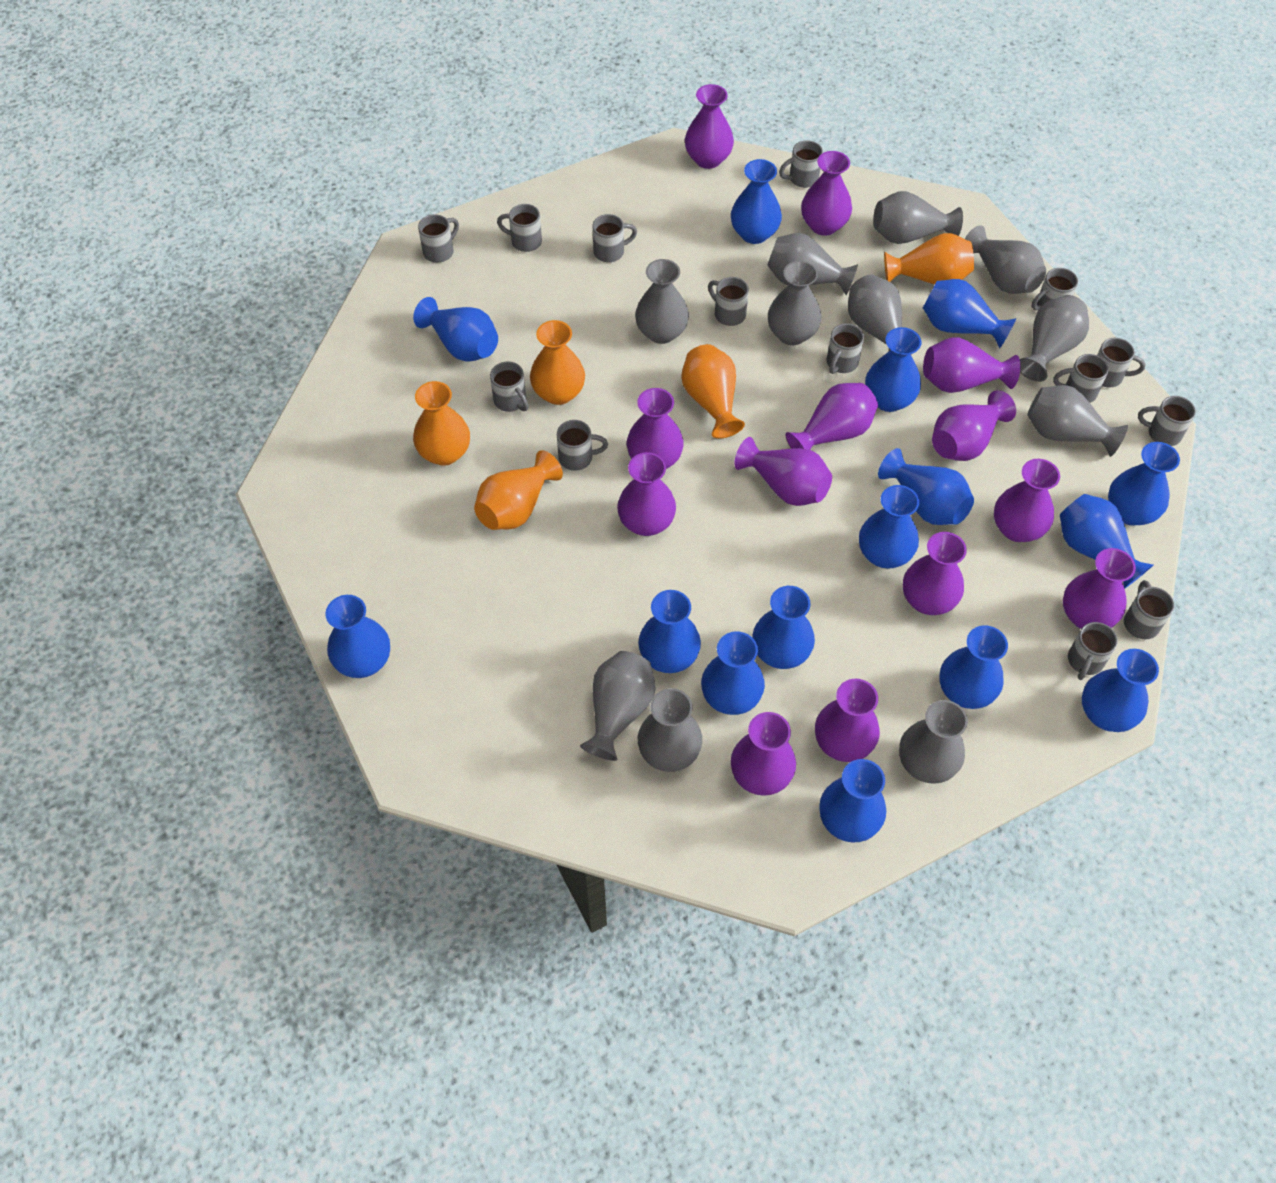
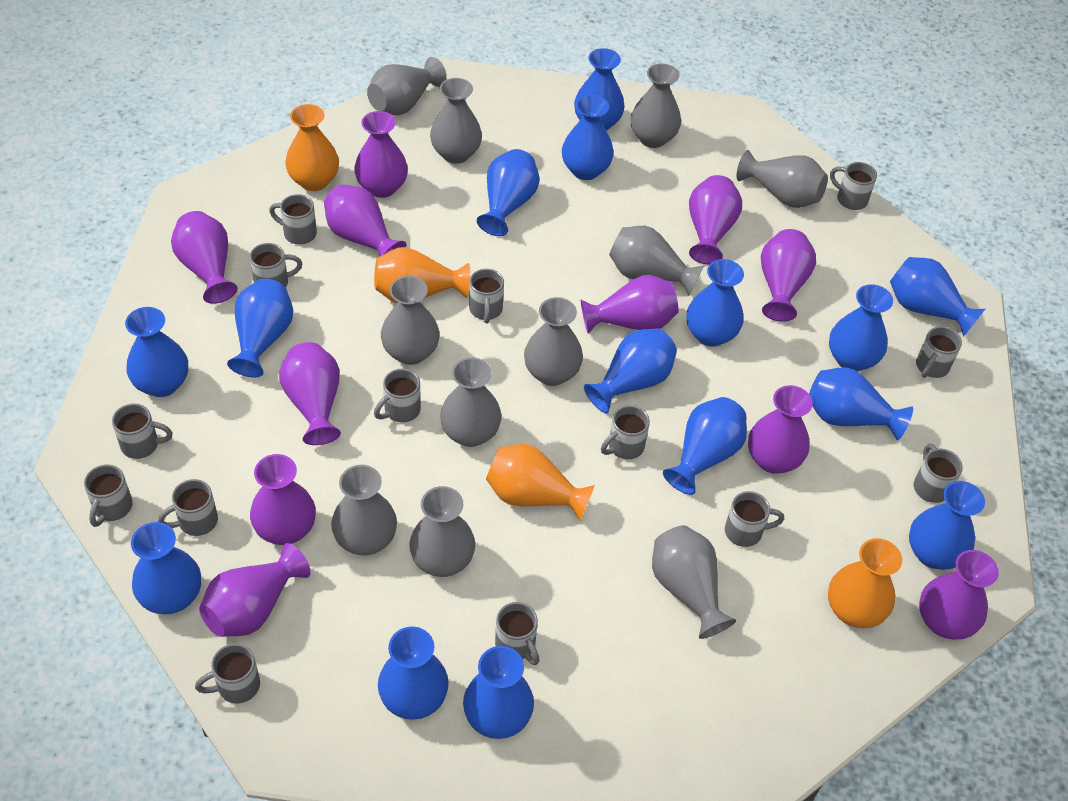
orange vase: 5 -> 4
purple vase: 13 -> 11

